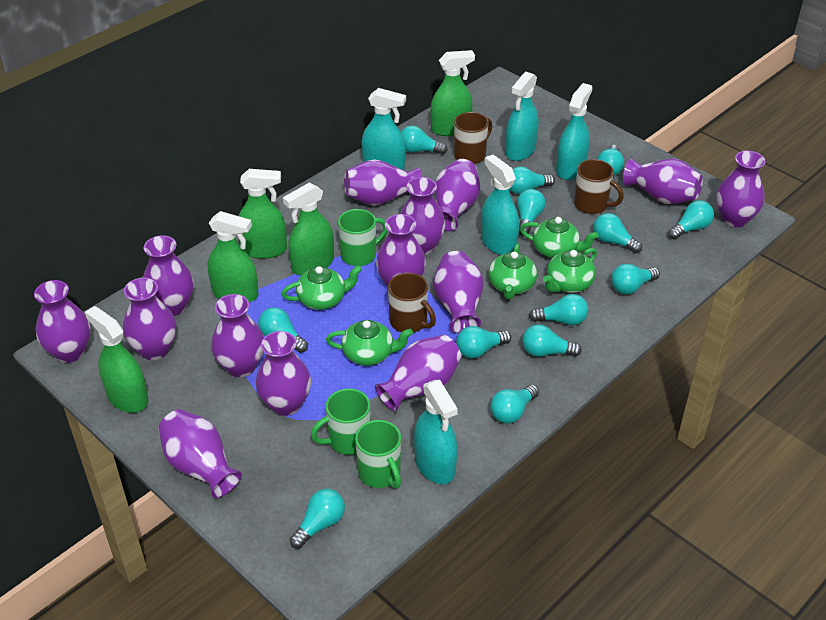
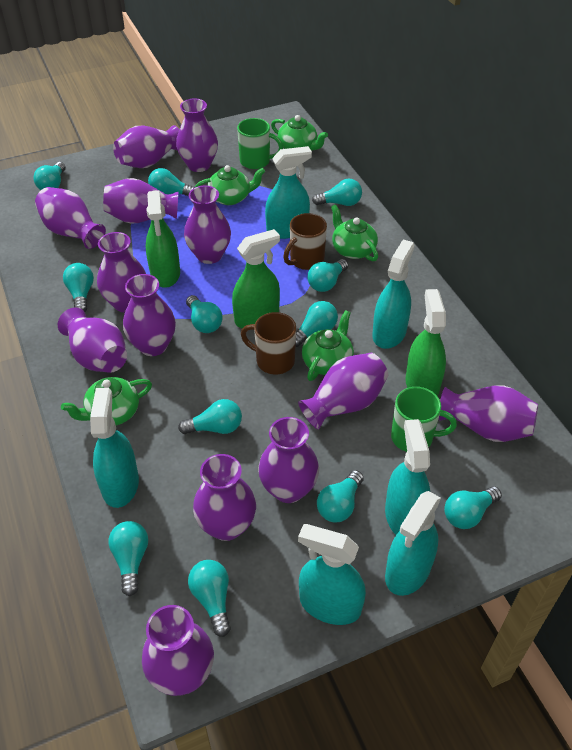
brown mug: 3 -> 2
green mug: 3 -> 2
green spray bottle: 5 -> 3
purple vase: 14 -> 13
turquoise light bulb: 13 -> 12
turquoise spray bottle: 5 -> 6

